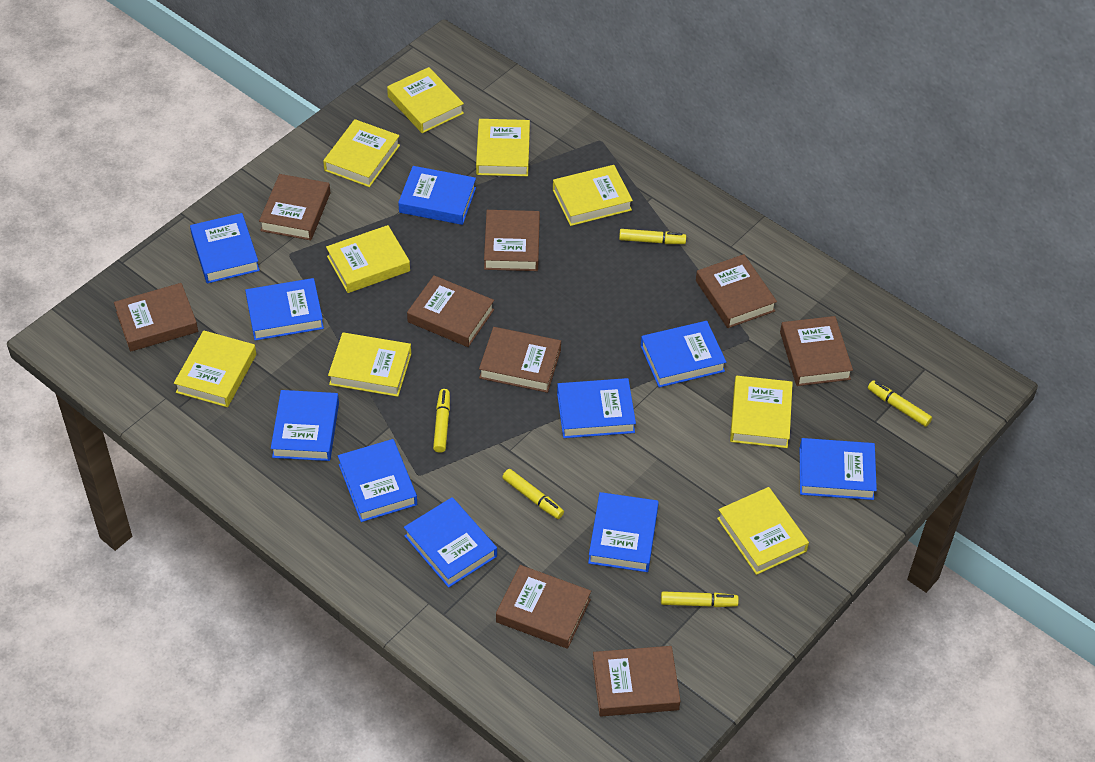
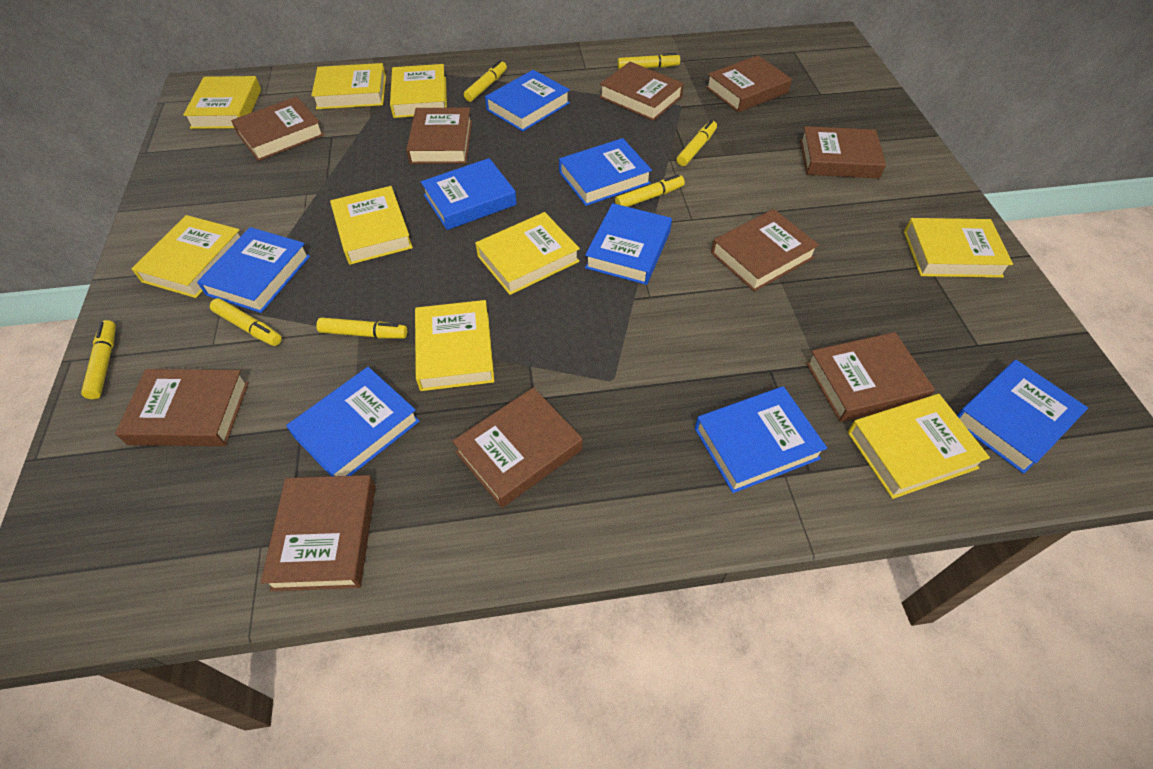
blue book: 10 -> 8
brown book: 9 -> 10
yellow marker: 5 -> 7

